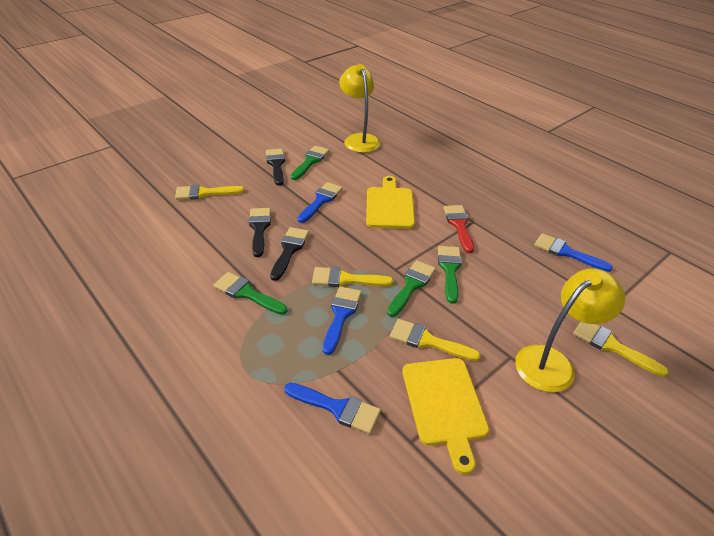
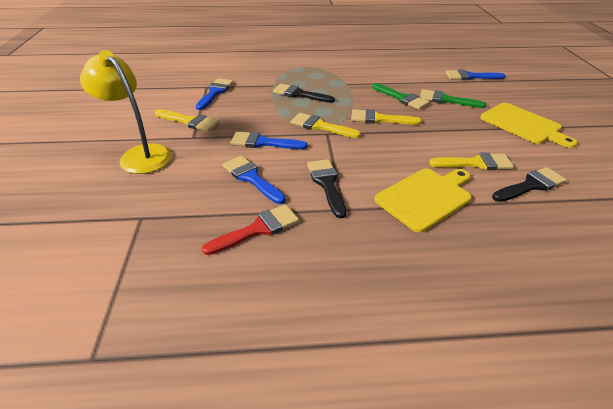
green brush: 4 -> 2
yellow lamp: 2 -> 1

